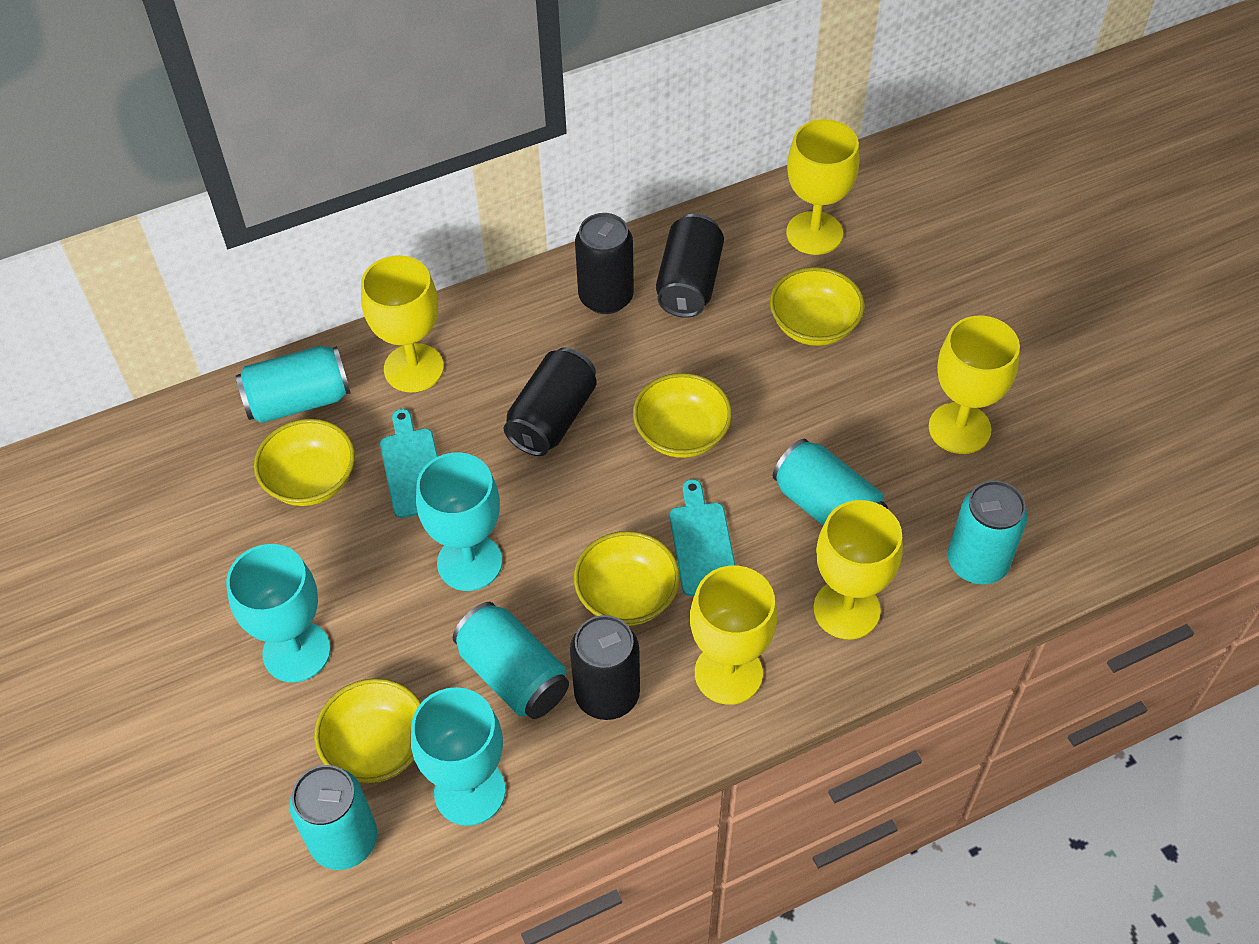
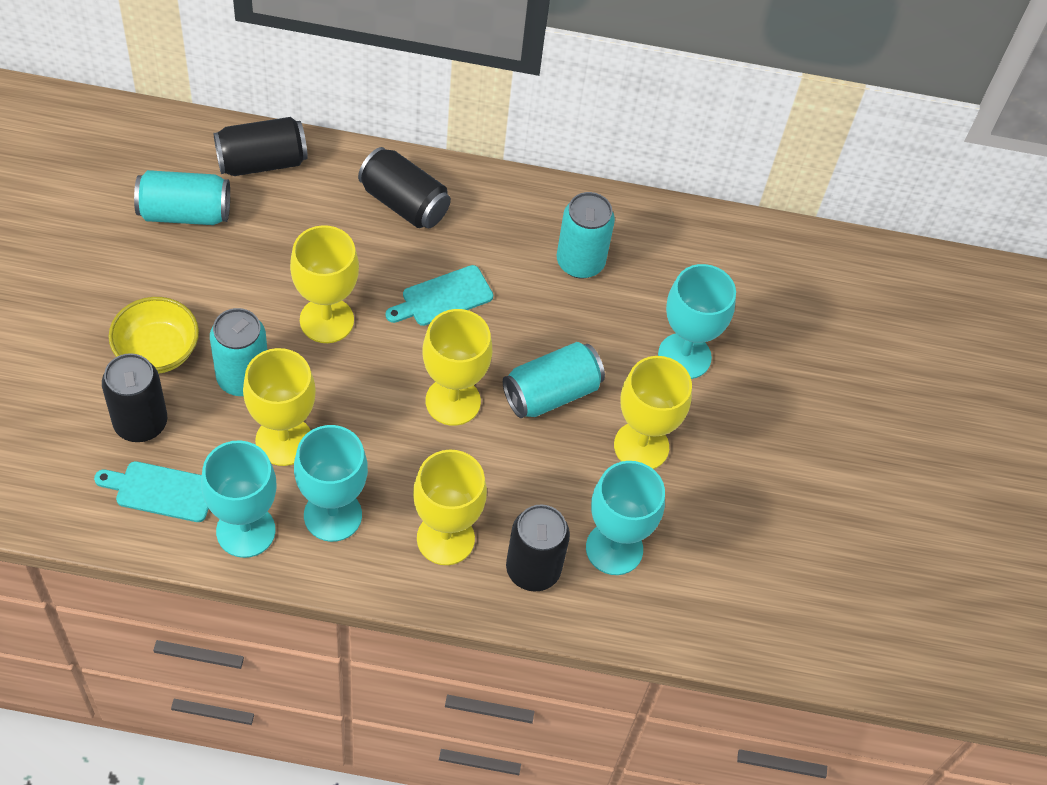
turquoise can: 5 -> 4
turquoise goblet: 3 -> 4
yellow bowl: 5 -> 1

